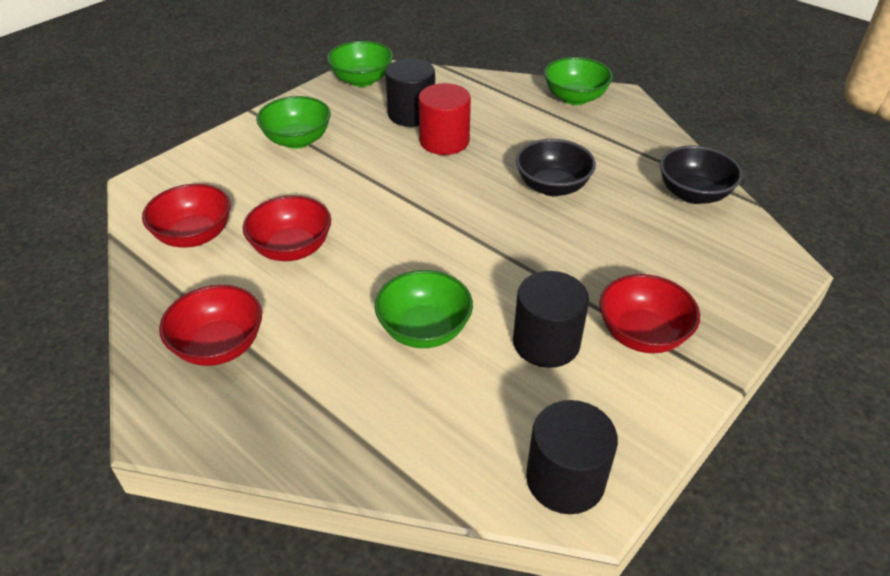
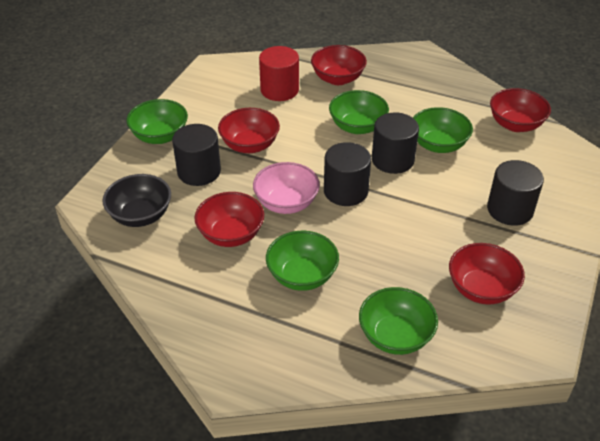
black bowl: 2 -> 1
black cylinder: 3 -> 4
green bowl: 4 -> 5
pink bowl: 0 -> 1
red bowl: 4 -> 5

